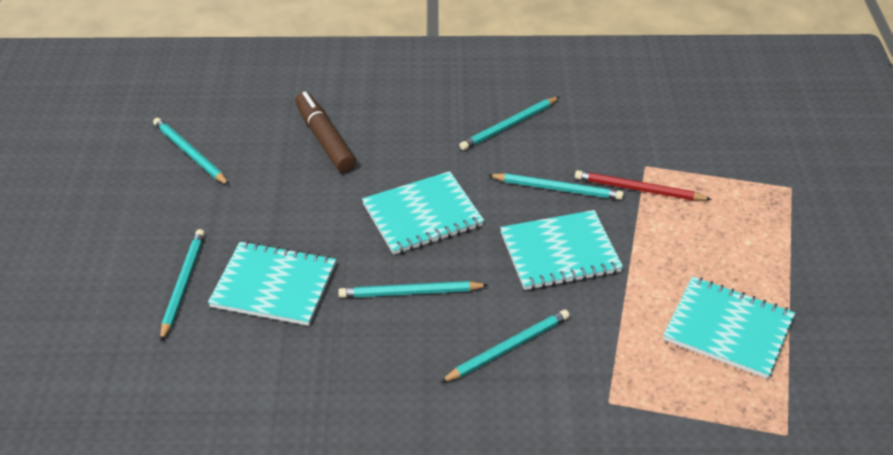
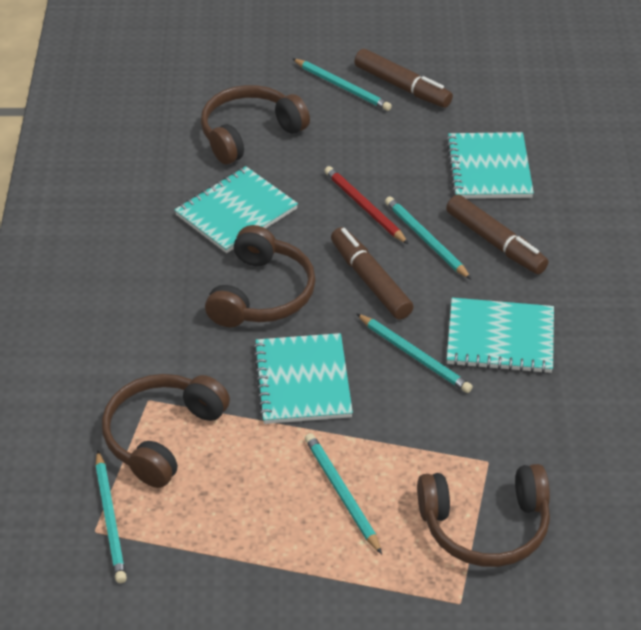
brown headphones: 0 -> 4
brown marker: 1 -> 3
turquoise pencil: 6 -> 5

